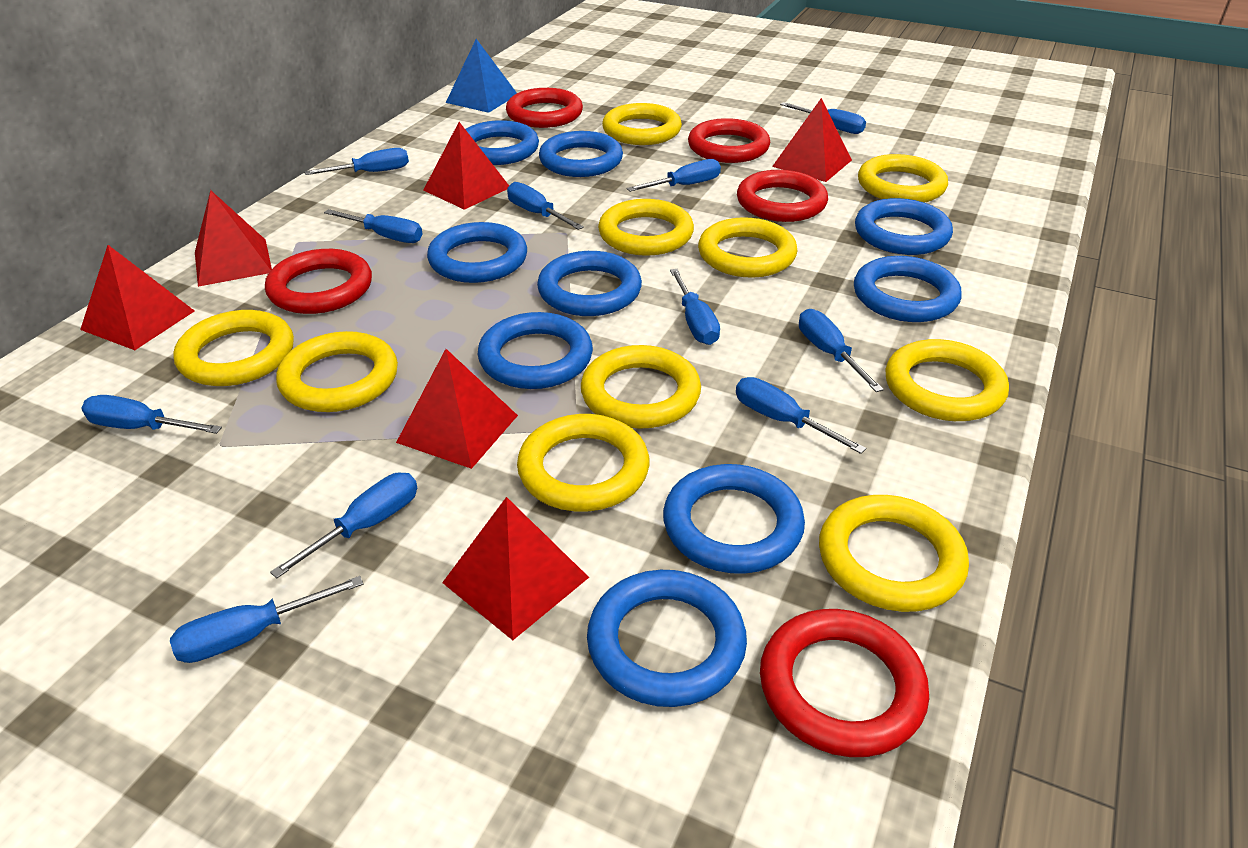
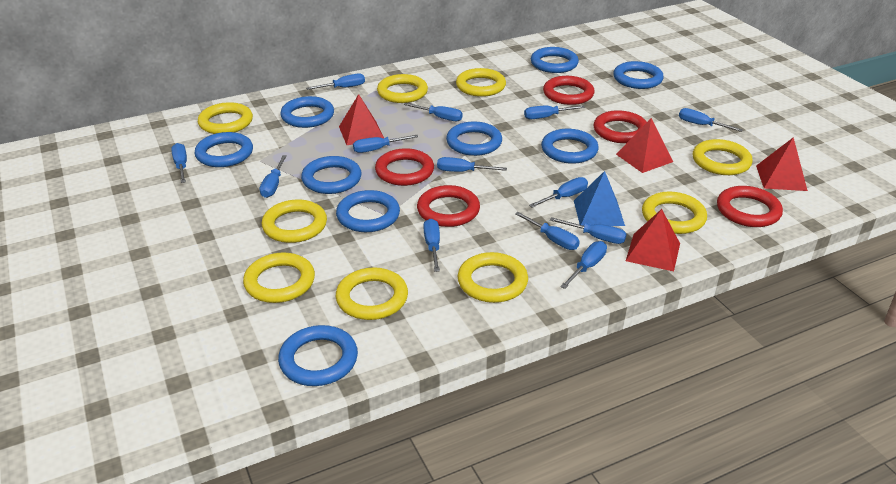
blue screwdriver: 11 -> 13
red pyramid: 6 -> 4
yellow ring: 10 -> 9

